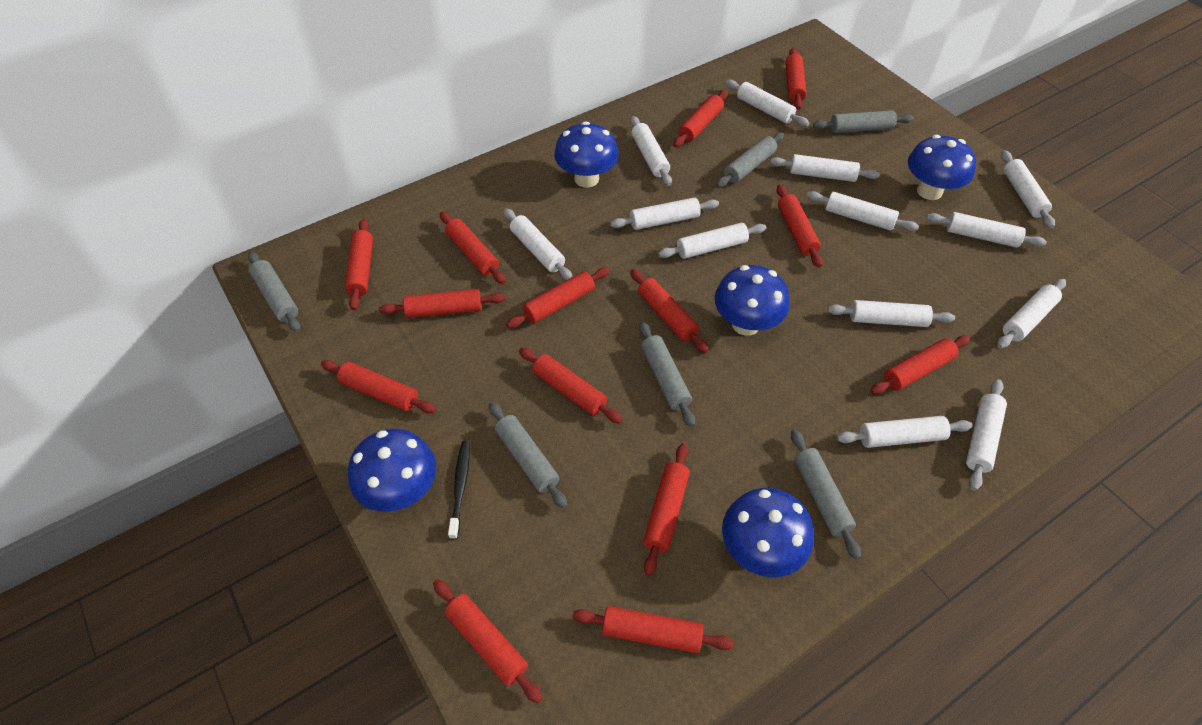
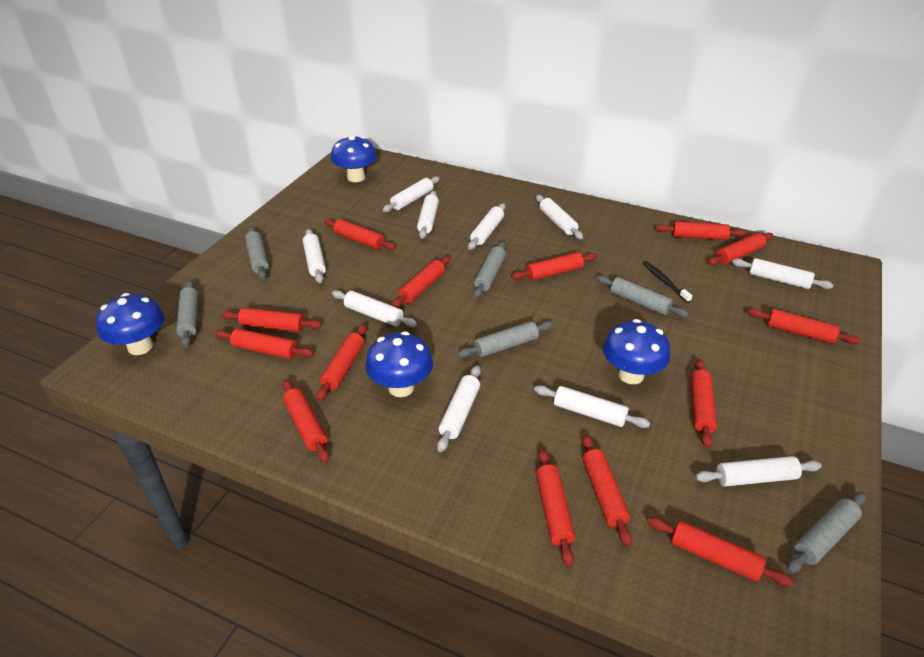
blue mushroom: 5 -> 4
white rolling pin: 13 -> 10

